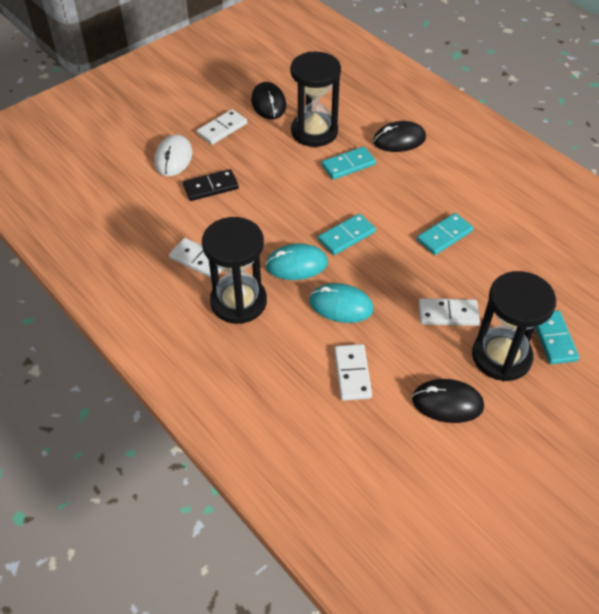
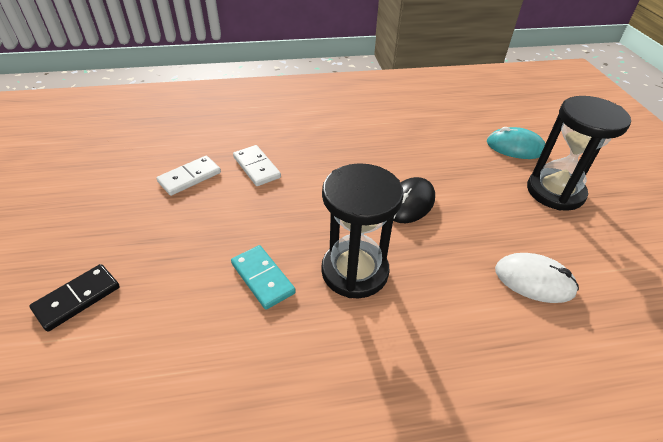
black hourglass: 3 -> 2
black mouse: 3 -> 1
turquoise domino: 4 -> 1
turquoise mouse: 2 -> 1
white domino: 4 -> 2

